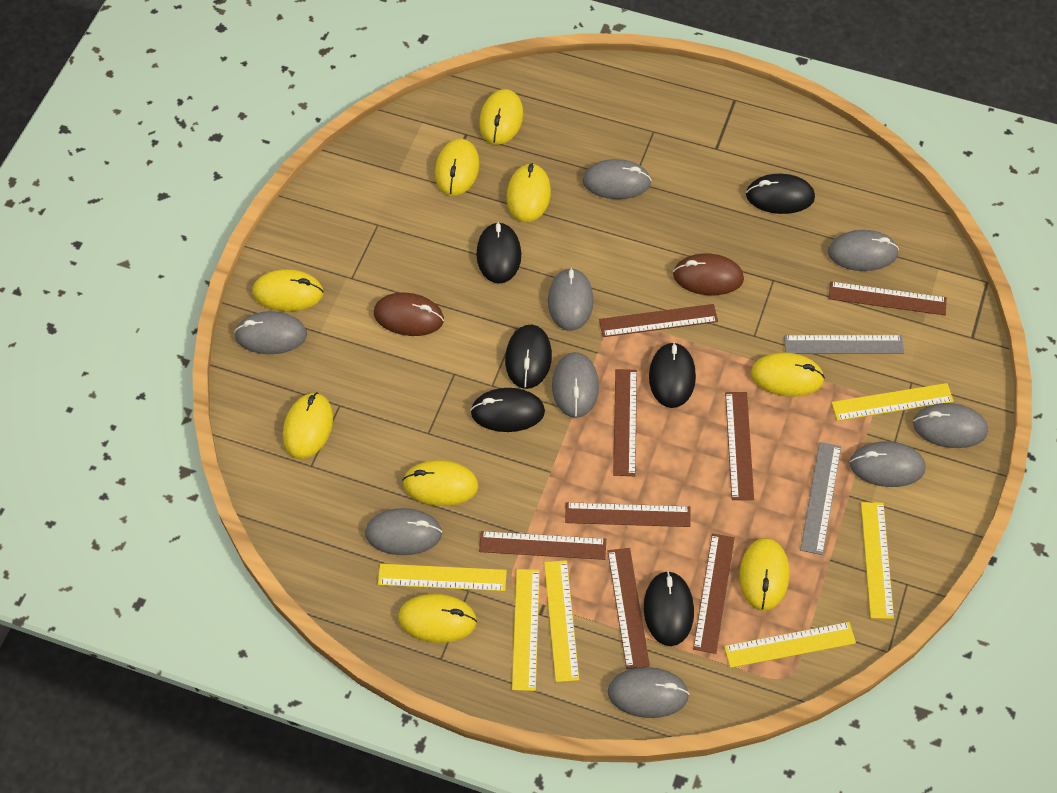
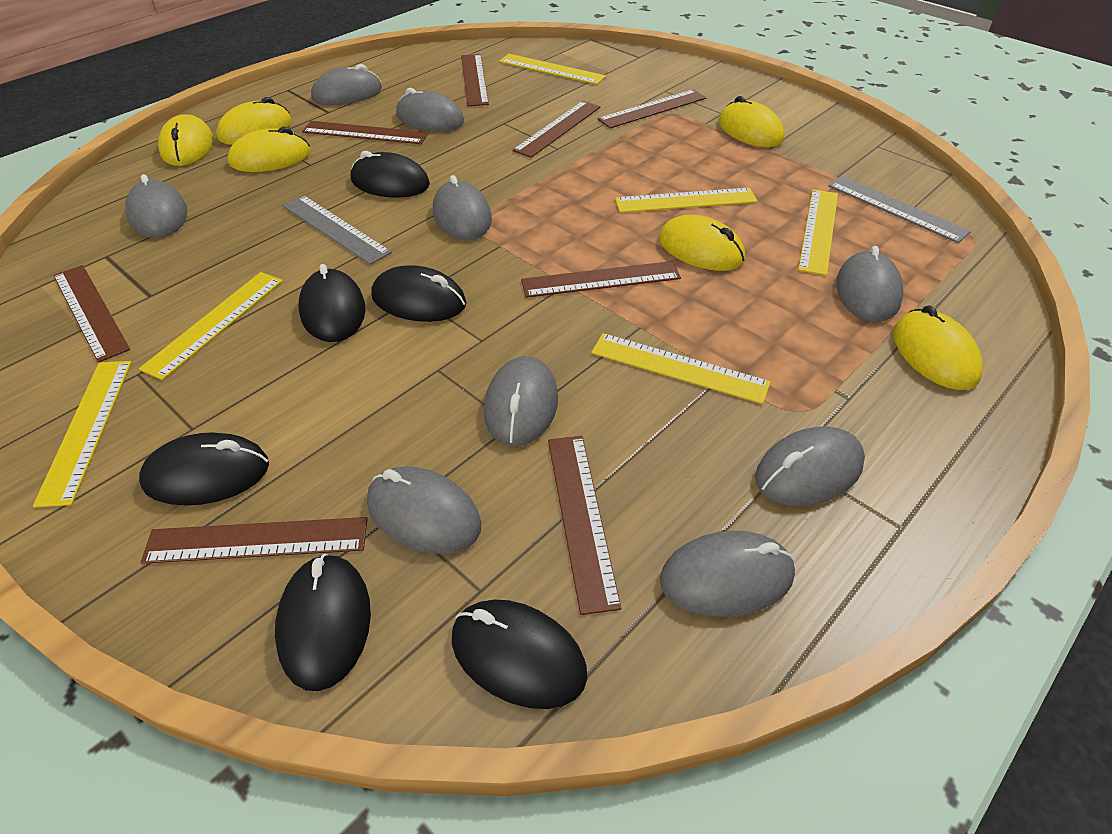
brown mouse: 2 -> 0
yellow mouse: 9 -> 6

